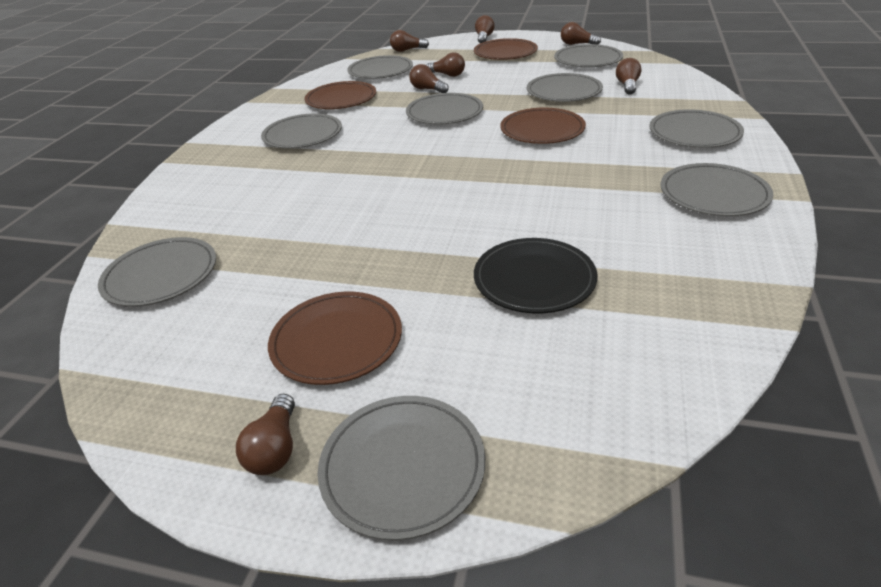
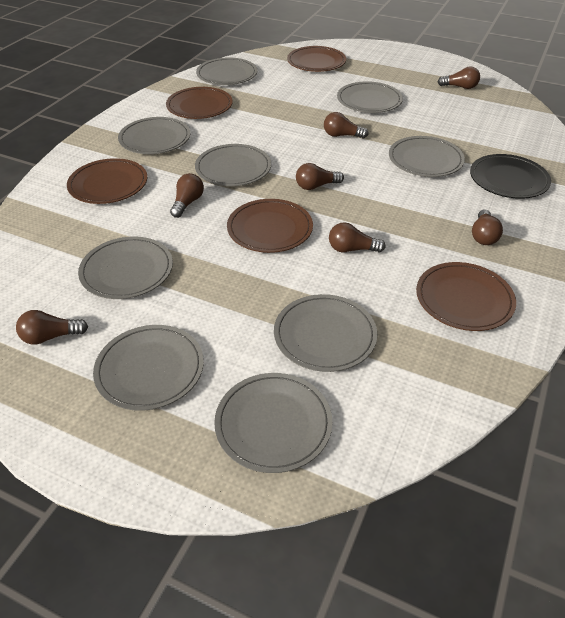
brown plate: 4 -> 5

